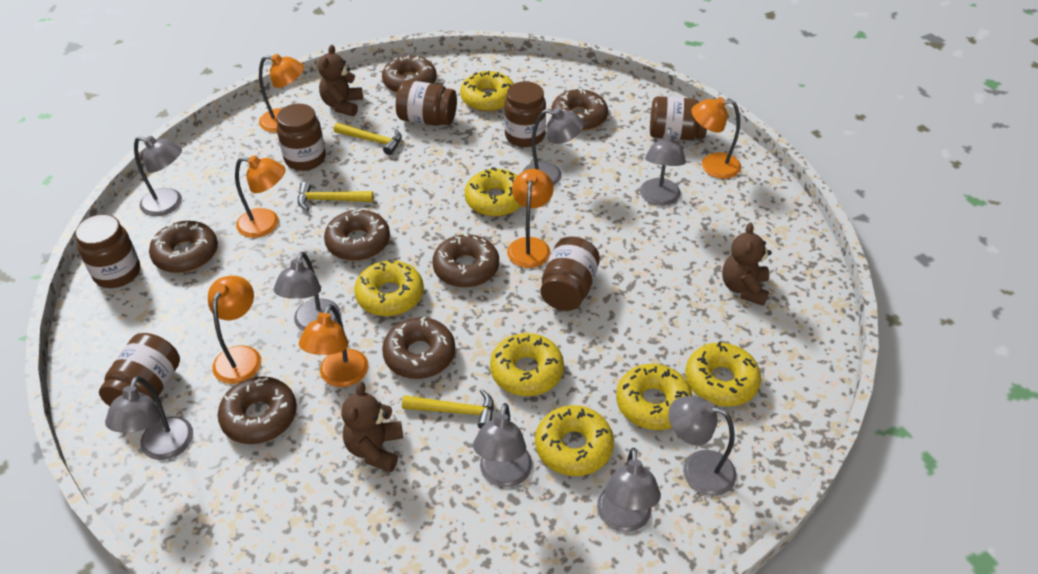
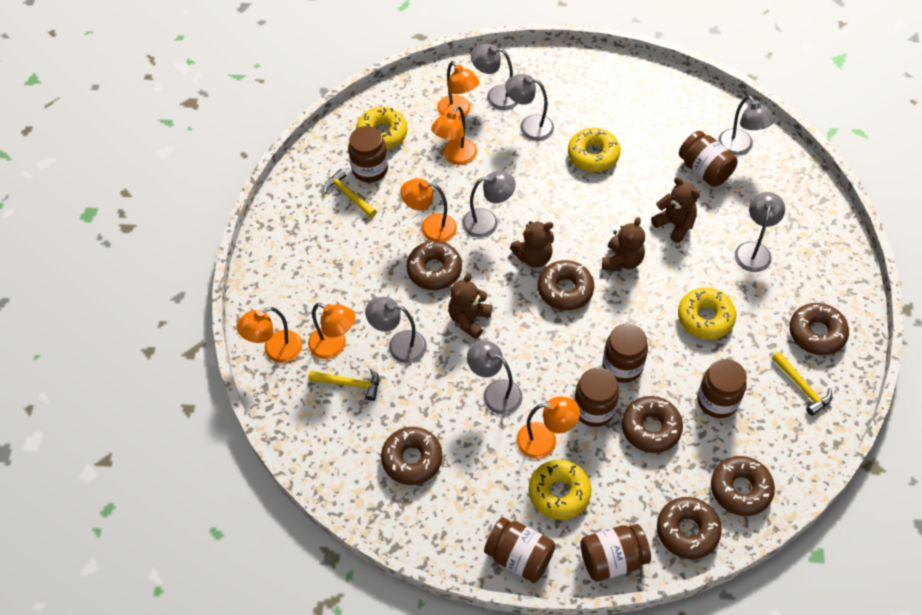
brown teddy bear: 3 -> 4
grey lamp: 8 -> 7
yellow donut: 7 -> 4

